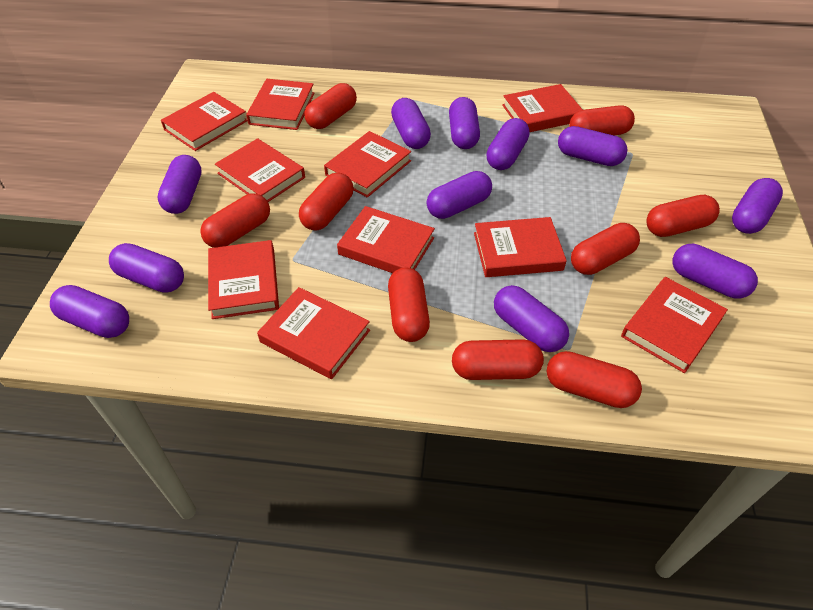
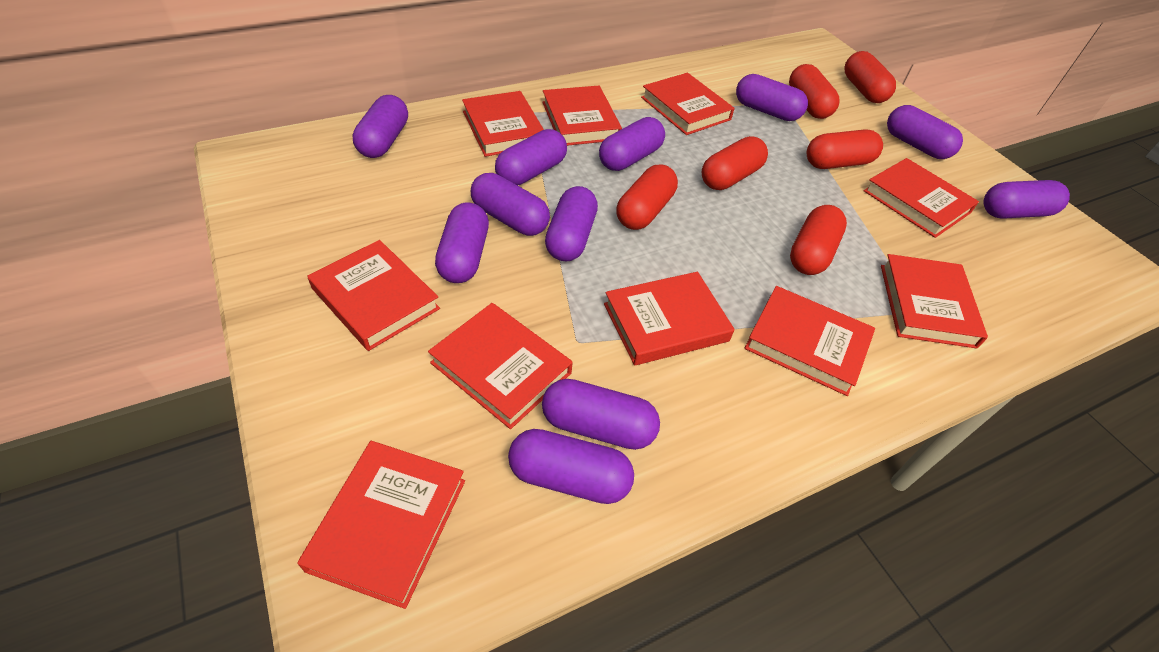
red capsule: 9 -> 6

